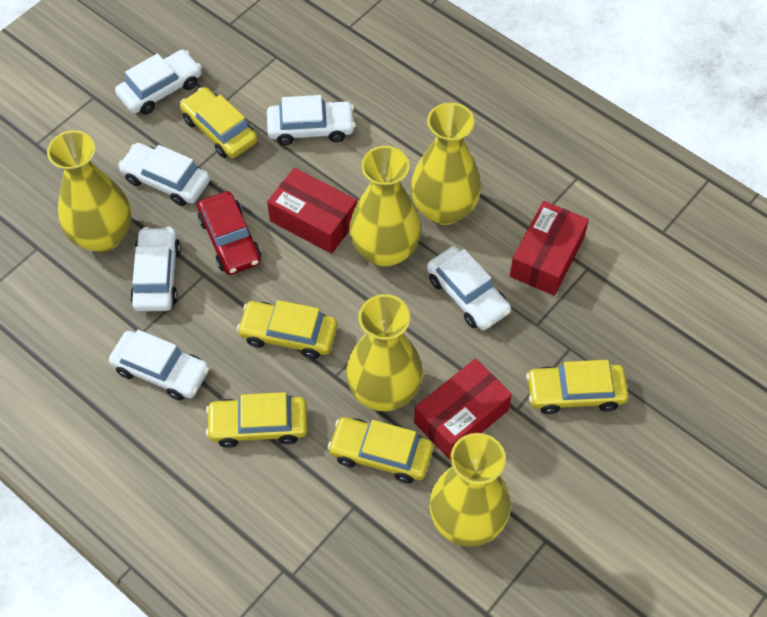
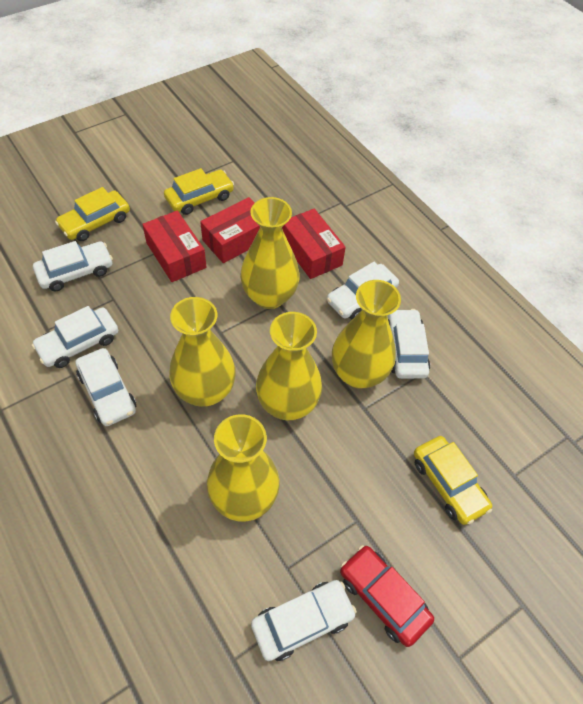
yellow car: 5 -> 3

